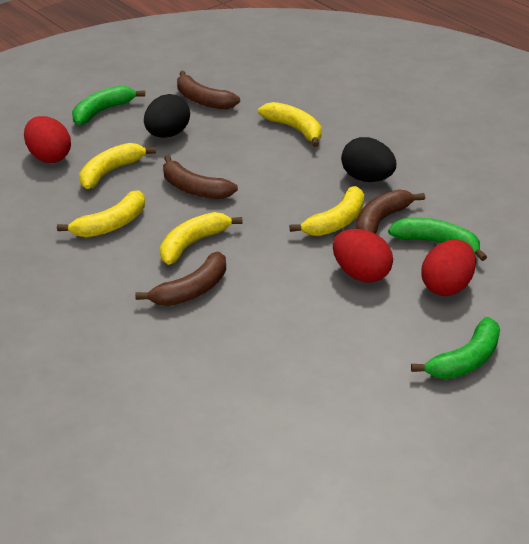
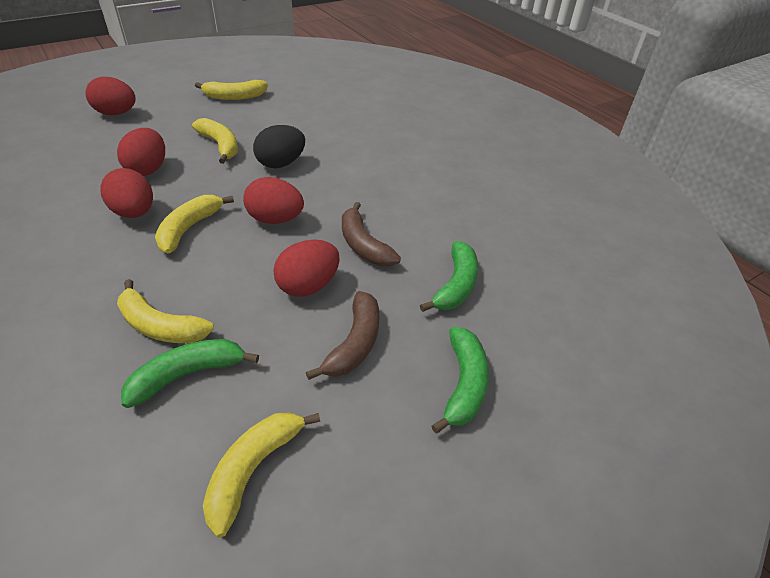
black egg: 2 -> 1
brown banana: 4 -> 2
red egg: 3 -> 5

